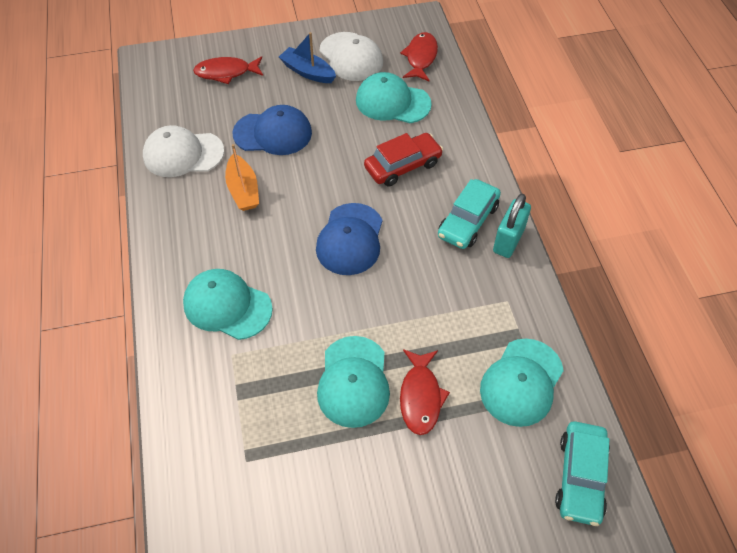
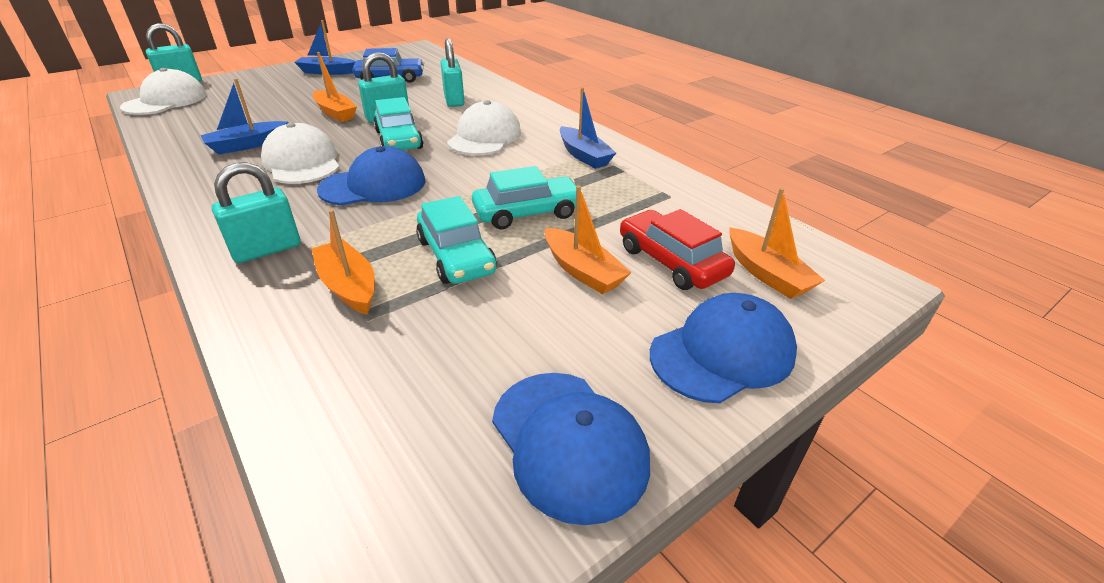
blue boat: 1 -> 3
blue cap: 2 -> 3
blue car: 0 -> 1
orange boat: 1 -> 4
red fish: 3 -> 0
turquoise cap: 4 -> 0
turquoise car: 2 -> 3
turquoise padlock: 1 -> 4
white cap: 2 -> 3

